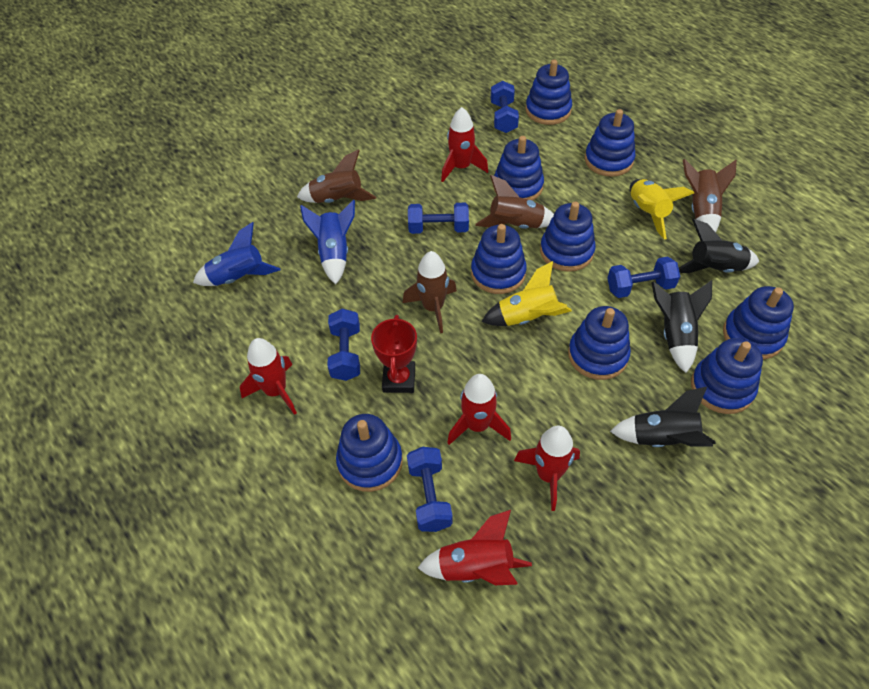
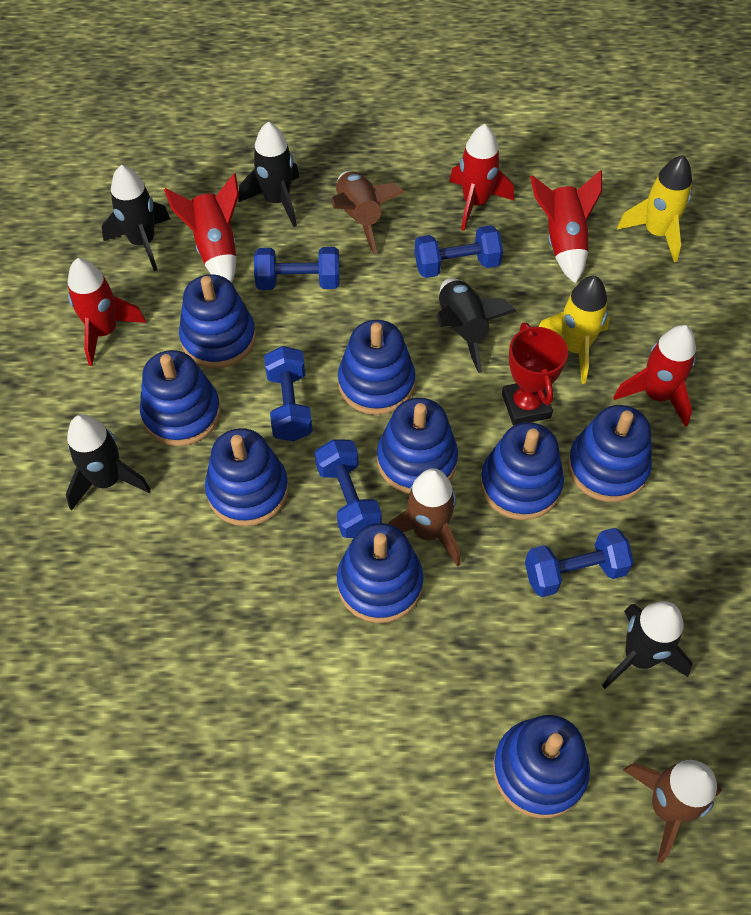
black rocket: 3 -> 5
blue rocket: 2 -> 0
brown rocket: 4 -> 3

